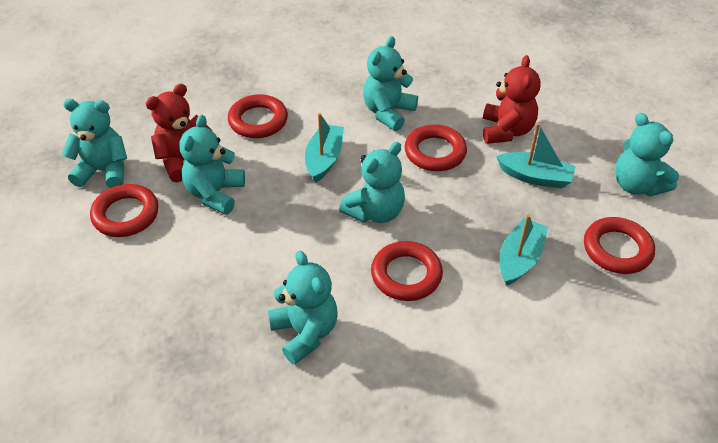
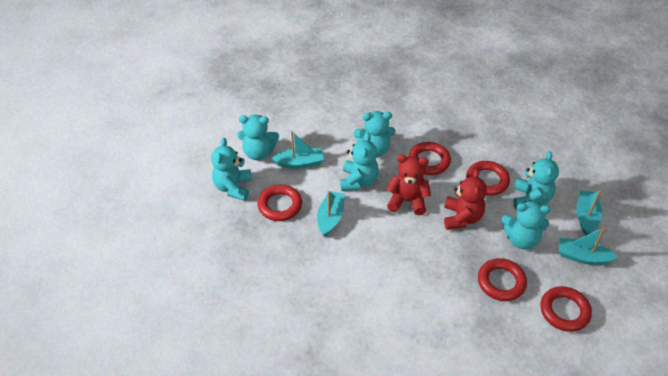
turquoise boat: 3 -> 4

